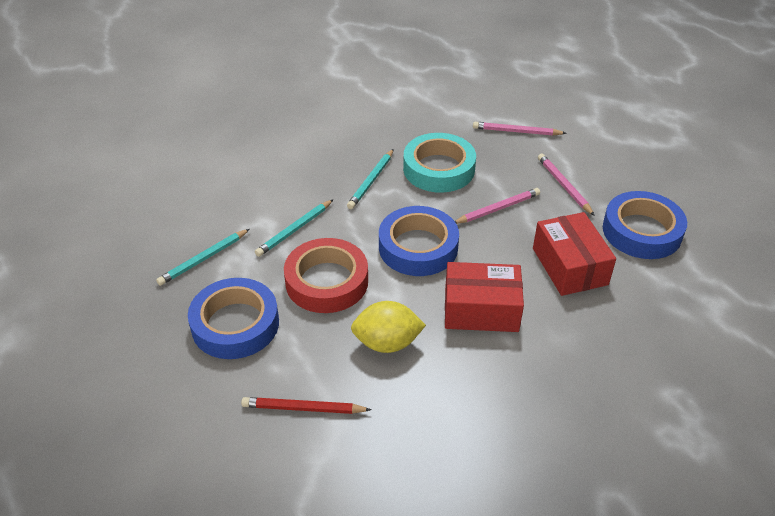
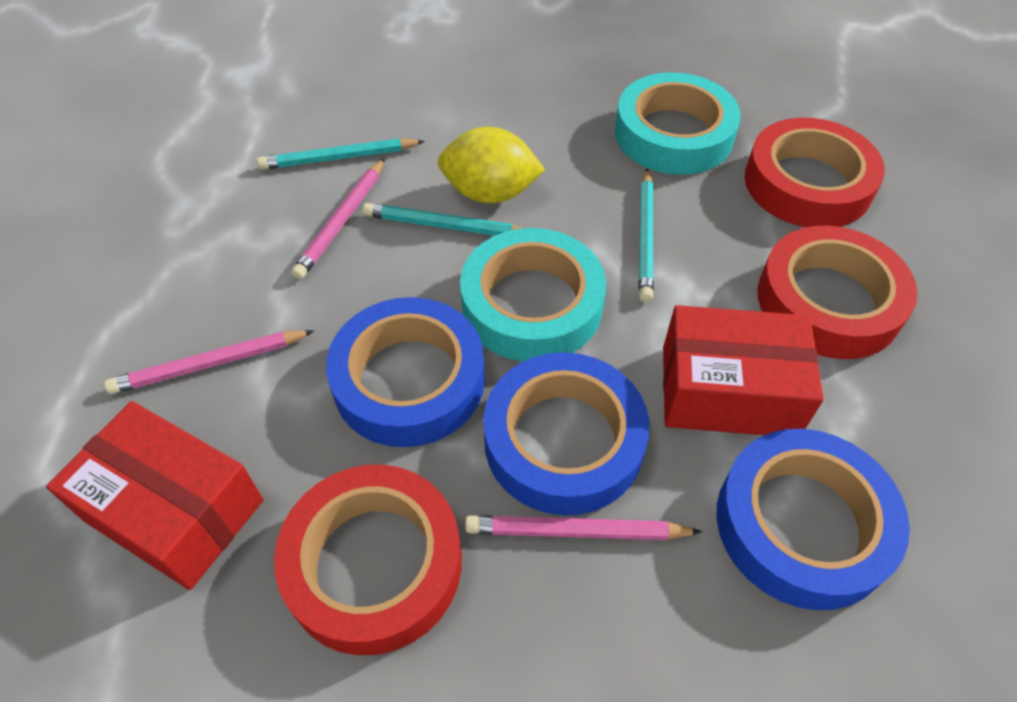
red pencil: 1 -> 0
red tape: 1 -> 3
turquoise tape: 1 -> 2

